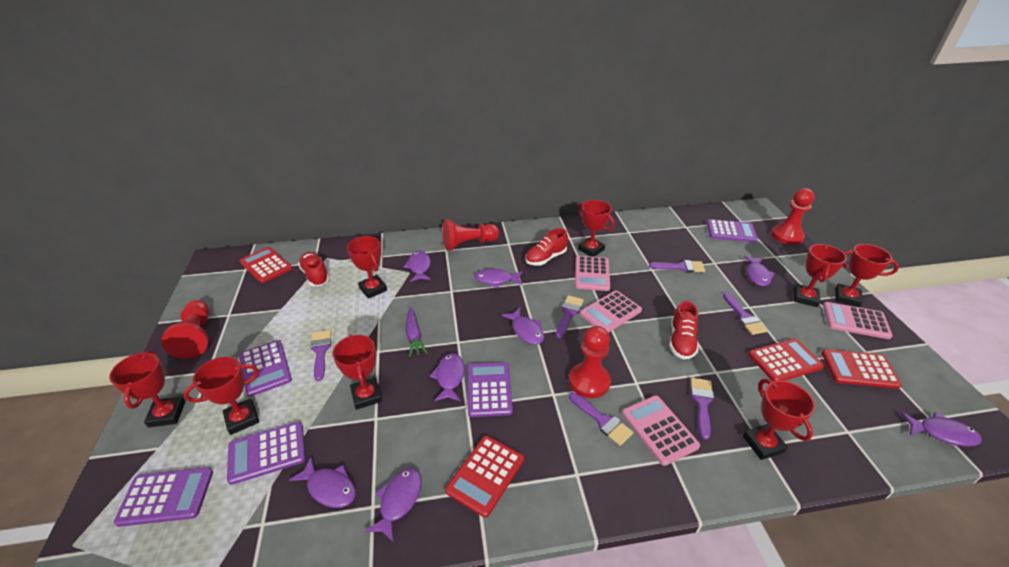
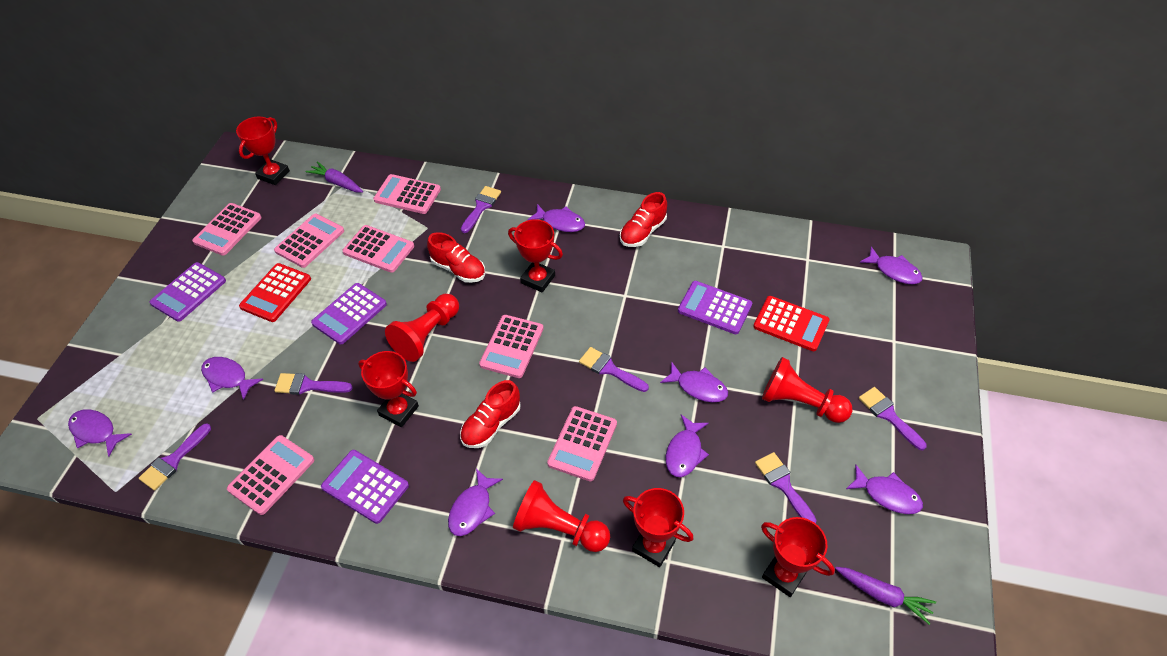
pink calculator: 4 -> 7
purple calculator: 5 -> 4
purple carrot: 1 -> 2
red calculator: 4 -> 2
red pawn: 4 -> 3
red trophy: 8 -> 5

